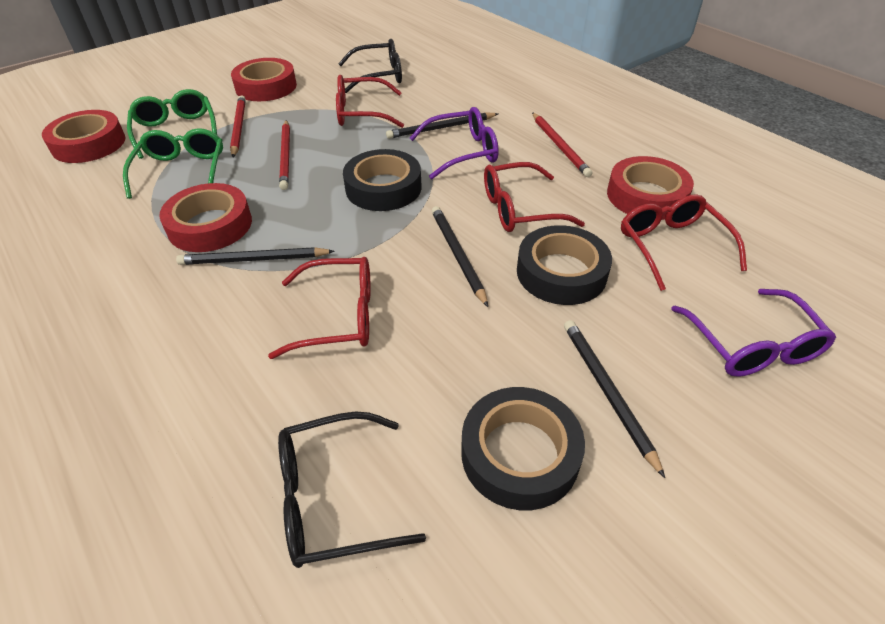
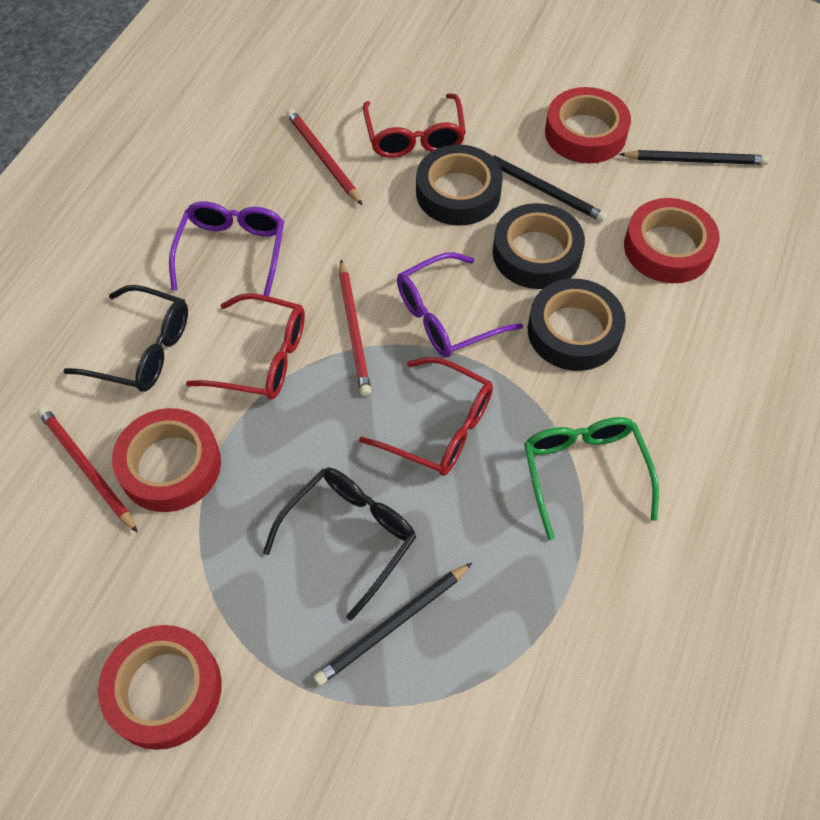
black pencil: 4 -> 3
green glasses: 2 -> 1
red glasses: 4 -> 3

